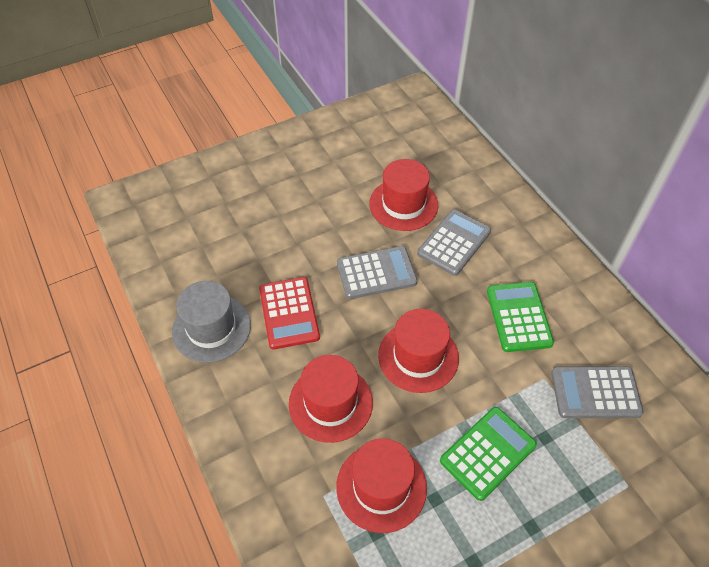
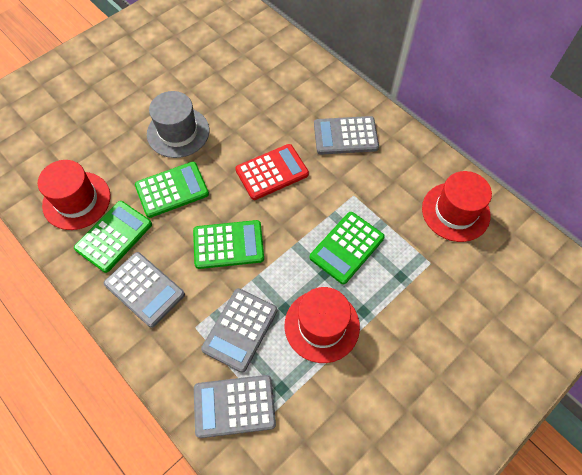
green calculator: 2 -> 4
grey calculator: 3 -> 4
red hat: 4 -> 3

